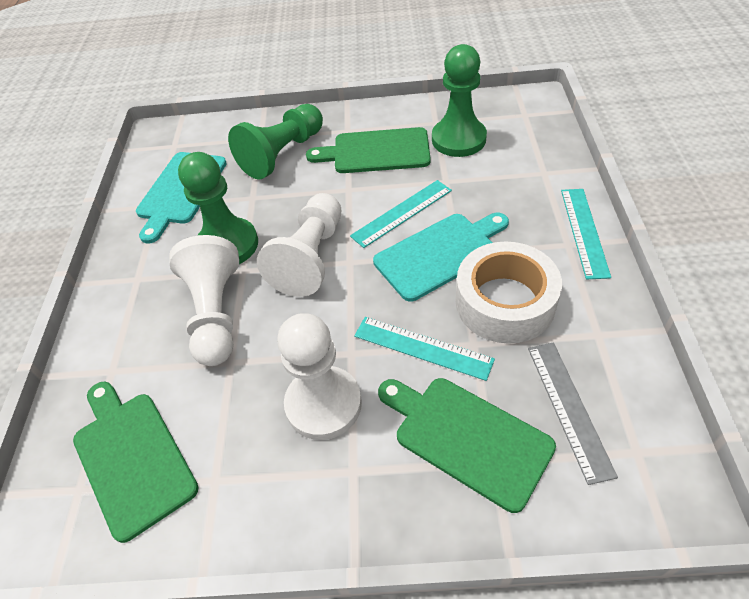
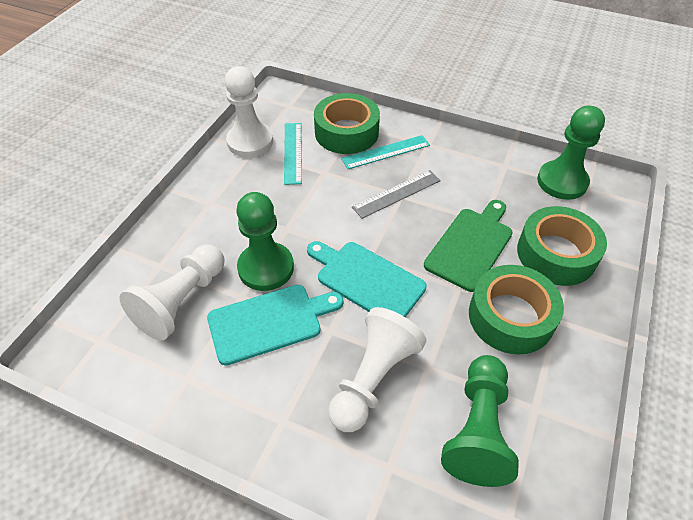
green cutting board: 3 -> 1
green tape: 0 -> 3
turquoise ruler: 3 -> 2
white tape: 1 -> 0

